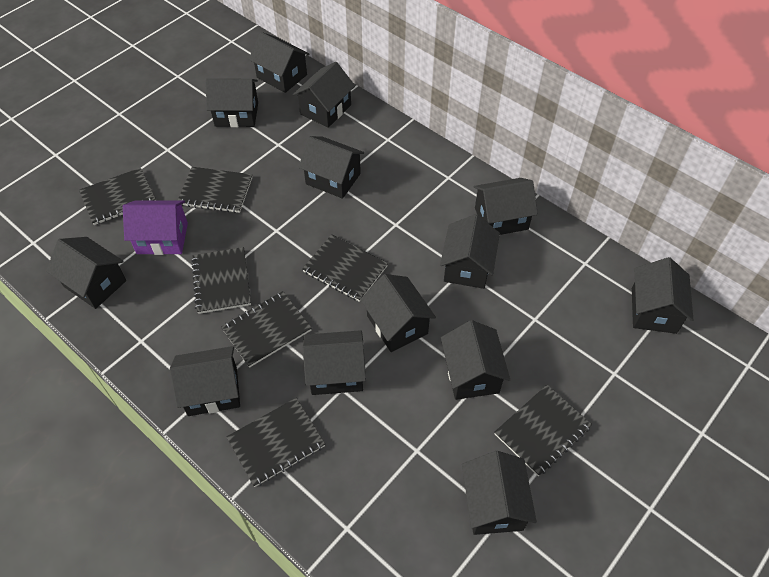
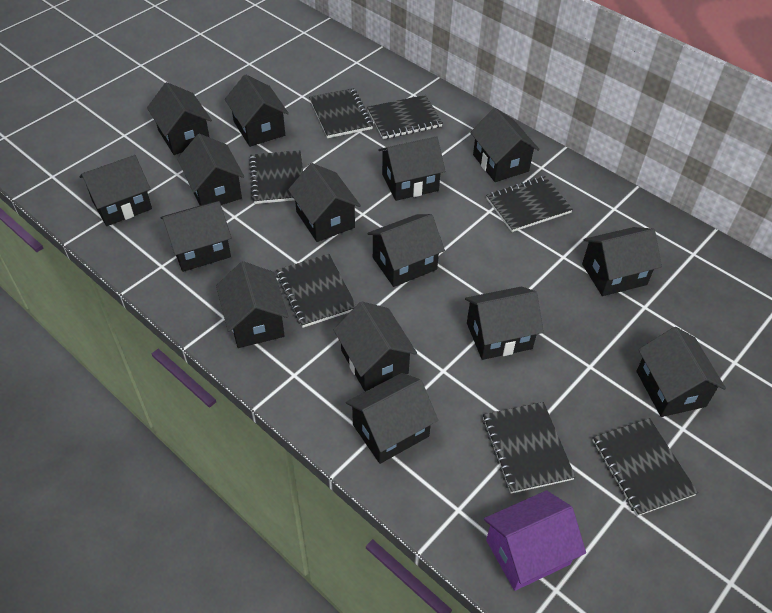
black house: 13 -> 15

